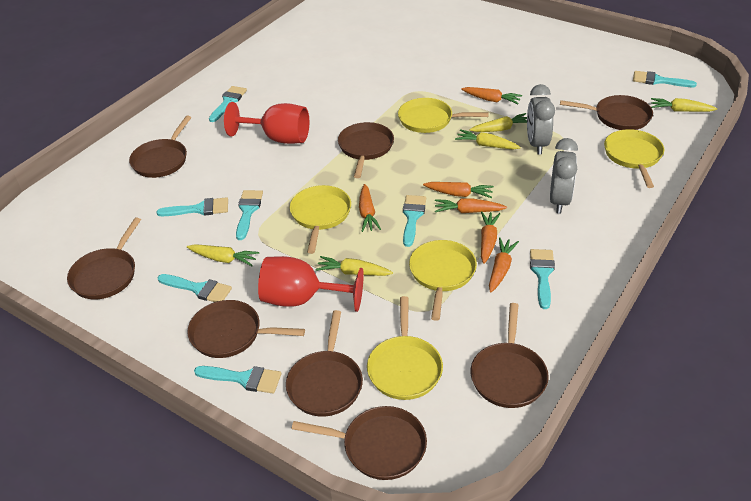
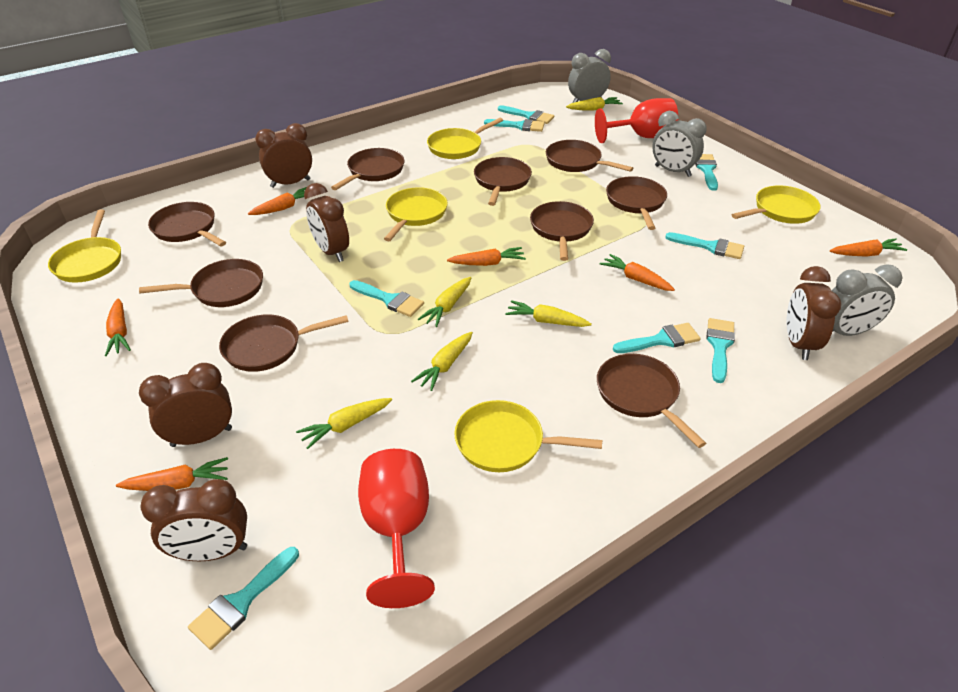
brown clock: 0 -> 5
brown pan: 8 -> 9
grey clock: 2 -> 3

